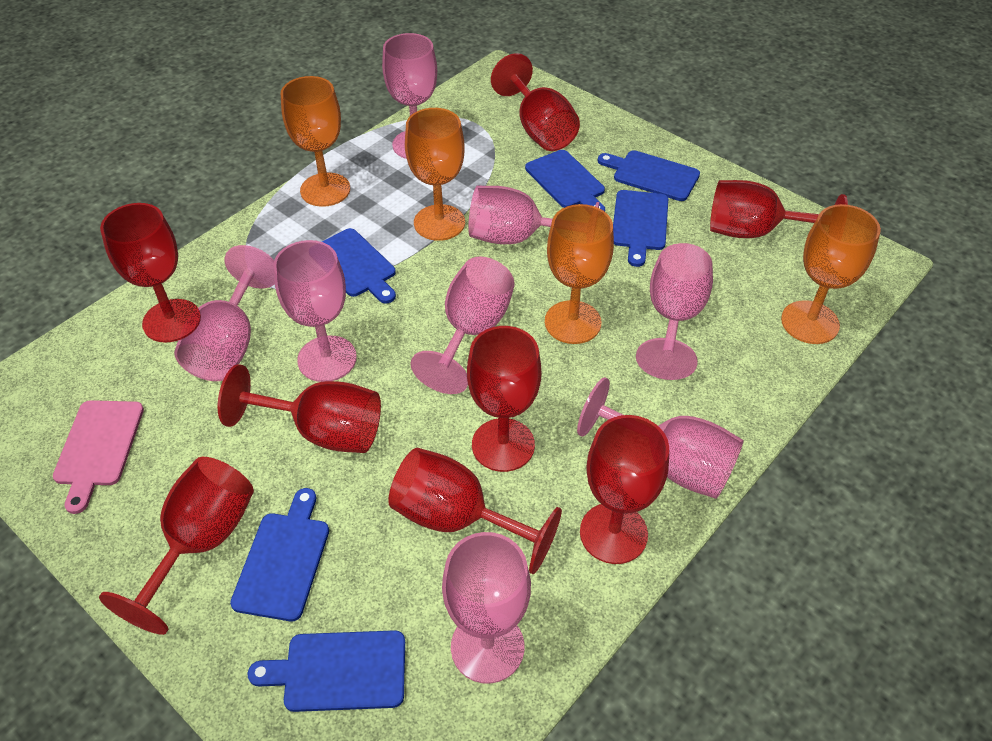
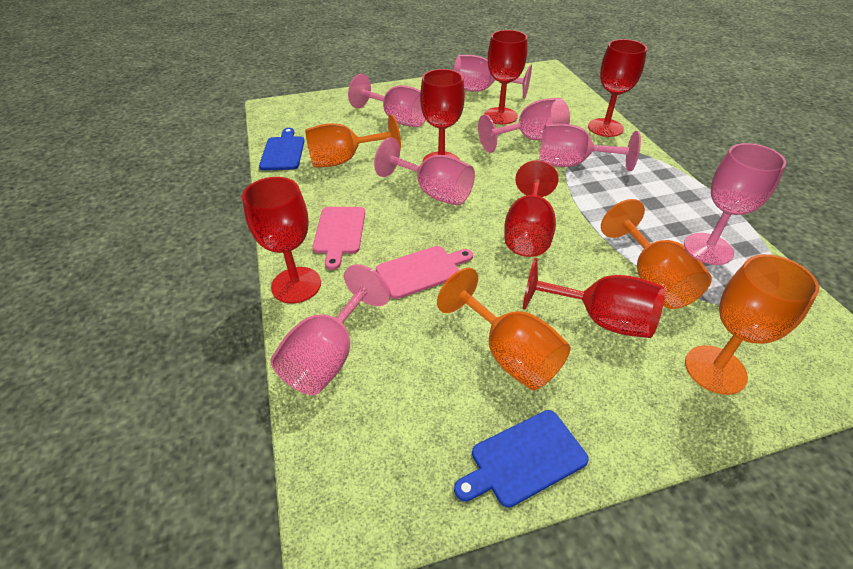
blue cutting board: 6 -> 2
pink cutting board: 1 -> 2
pink goblet: 8 -> 7
red goblet: 8 -> 6

